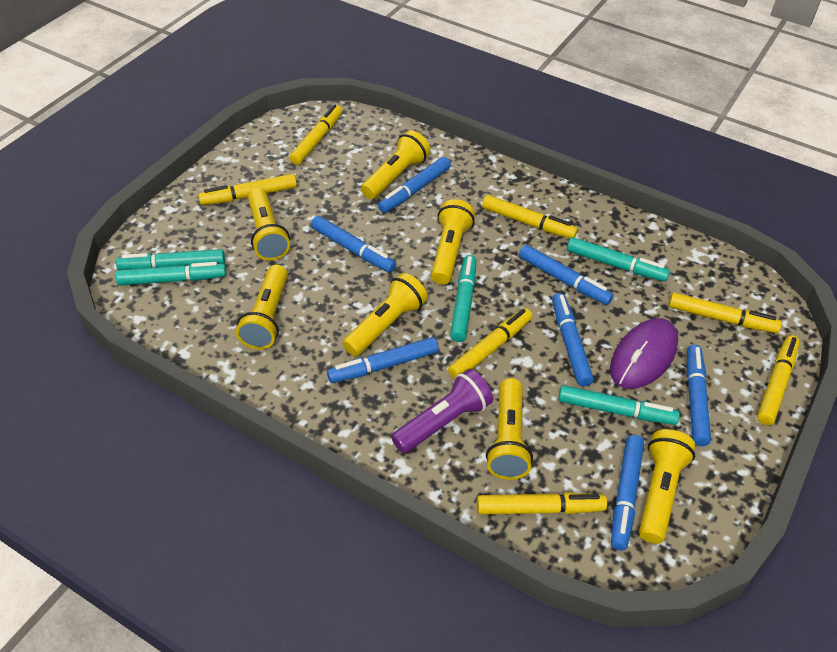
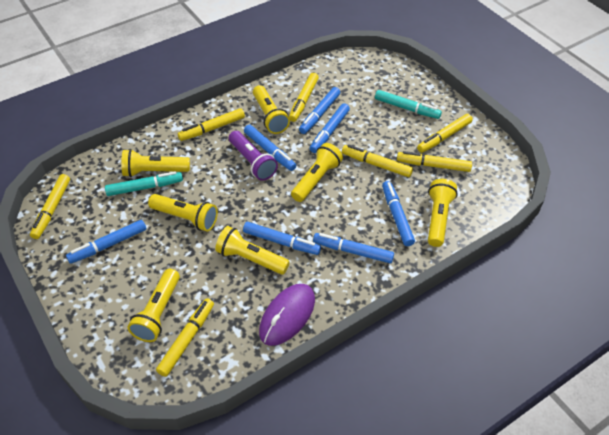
turquoise marker: 5 -> 2

